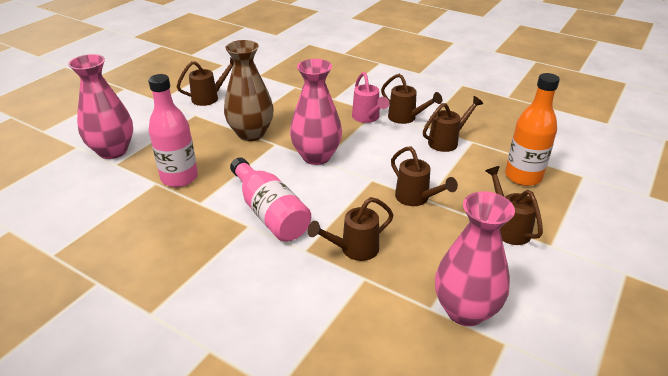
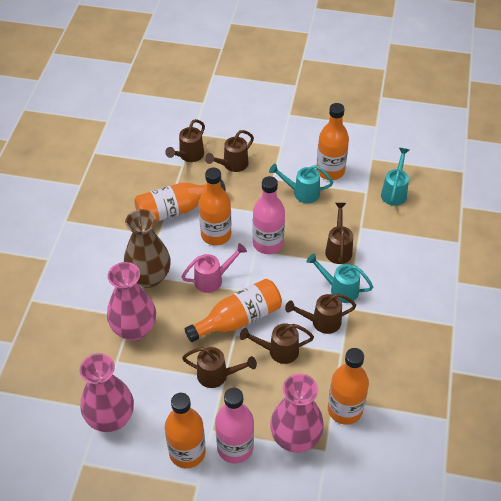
orange bottle: 1 -> 6
turquoise watering can: 0 -> 3

